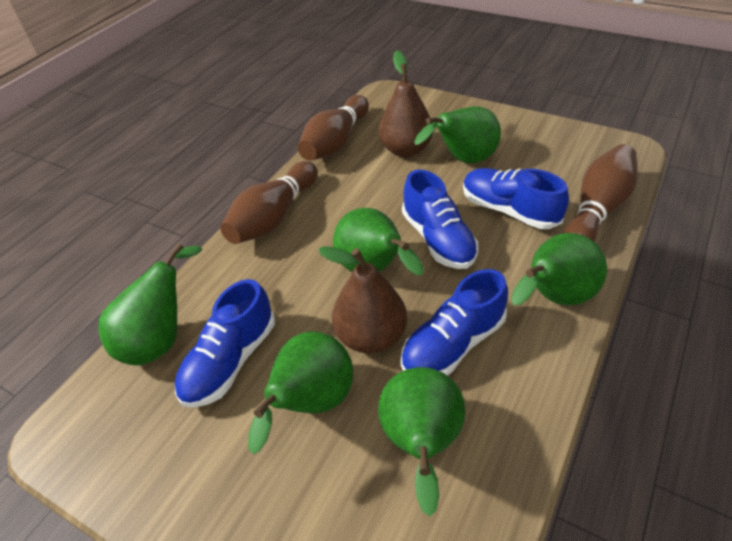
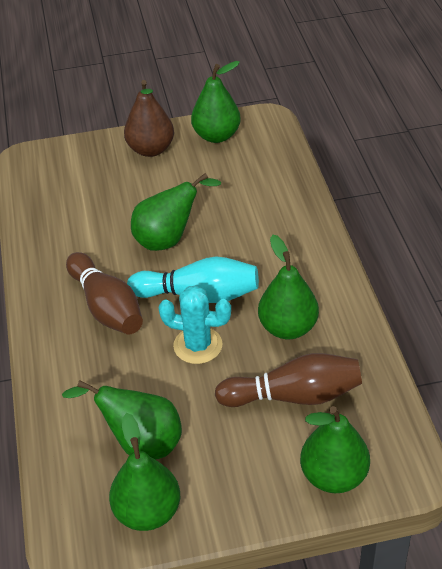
blue shoe: 4 -> 0
brown bowling pin: 3 -> 2
brown pear: 2 -> 1
turquoise bowling pin: 0 -> 1
turquoise cactus: 0 -> 1

